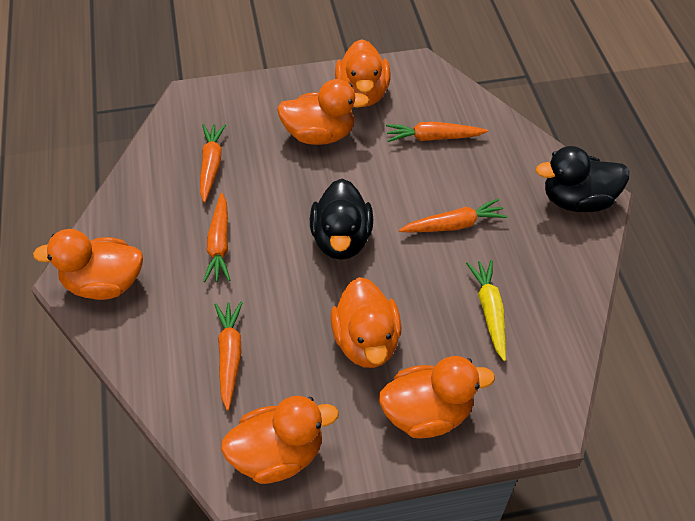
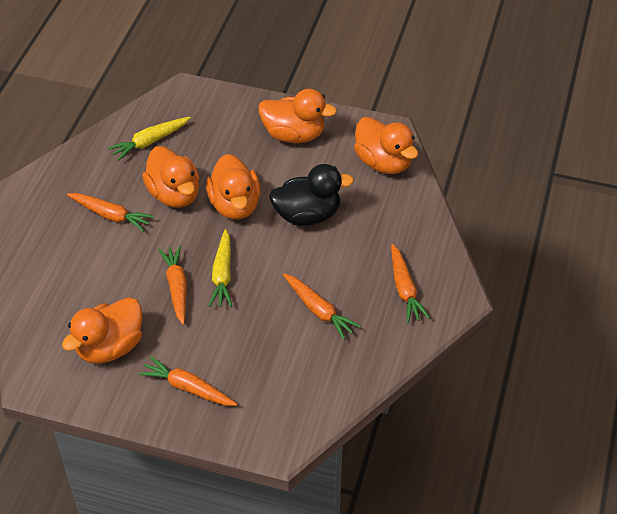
black duck: 2 -> 1
orange duck: 6 -> 5
yellow carrot: 1 -> 2

